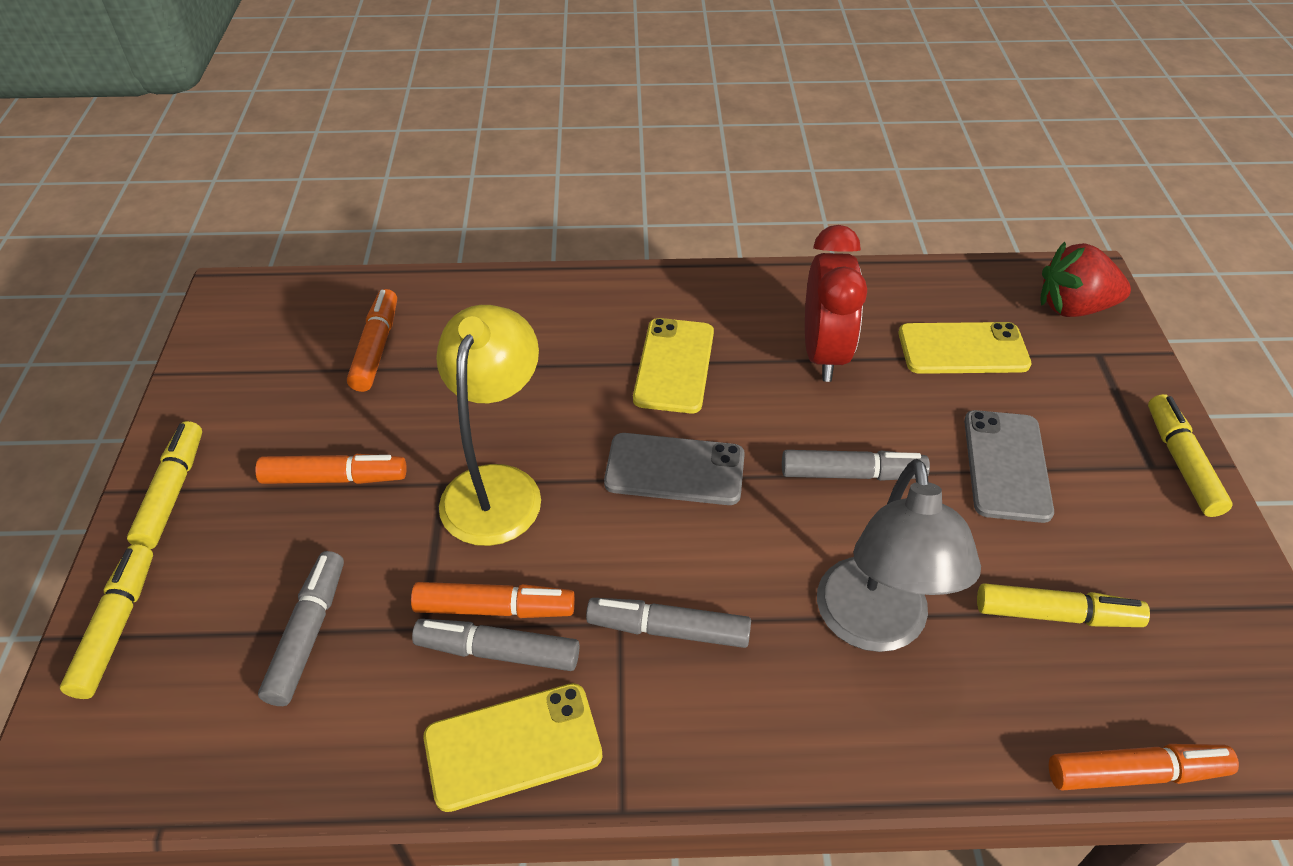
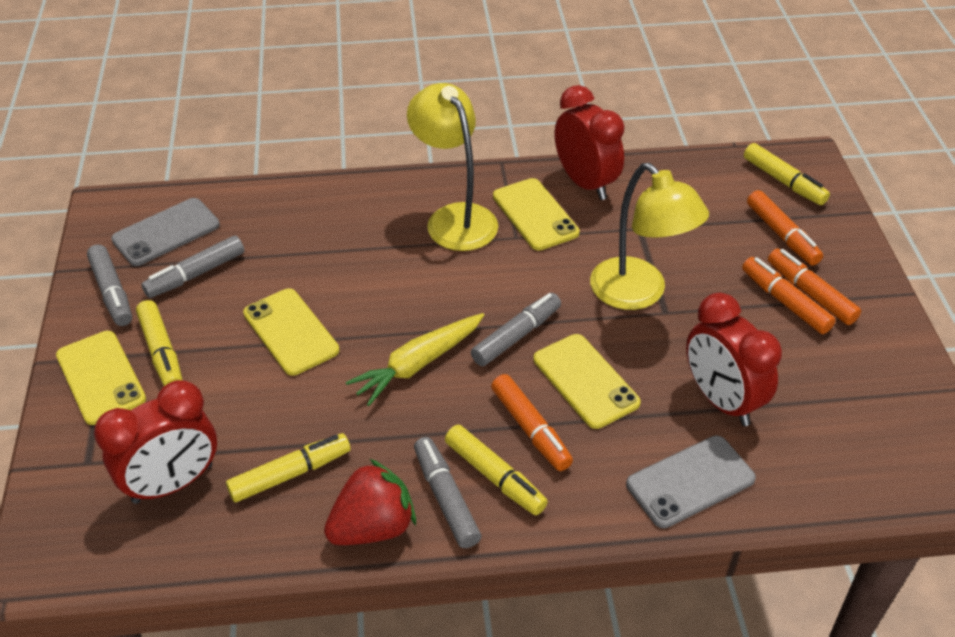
grey lamp: 1 -> 0
red clock: 1 -> 3
yellow carrot: 0 -> 1
yellow lamp: 1 -> 2
yellow phone: 3 -> 4

